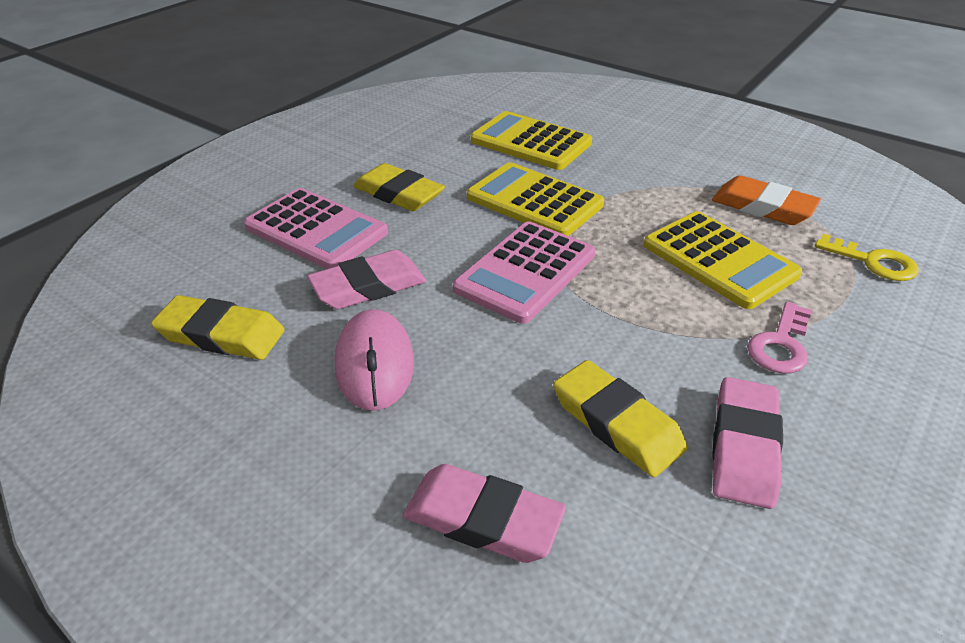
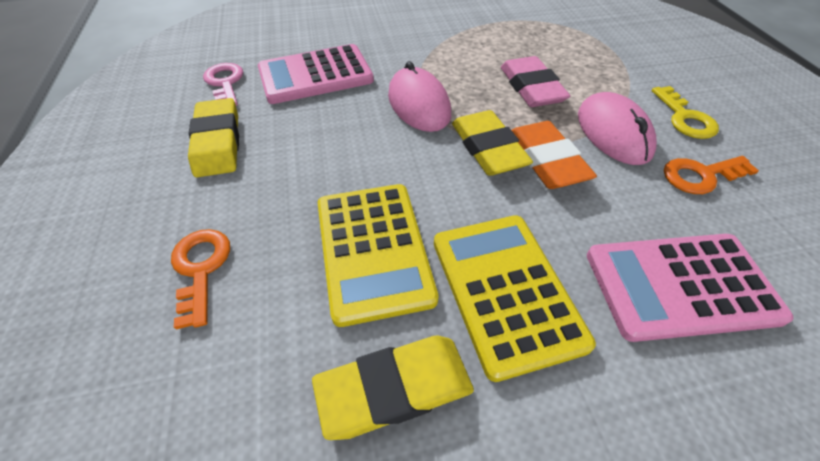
orange key: 0 -> 2
pink eraser: 3 -> 1
pink mouse: 1 -> 2
yellow calculator: 3 -> 2

